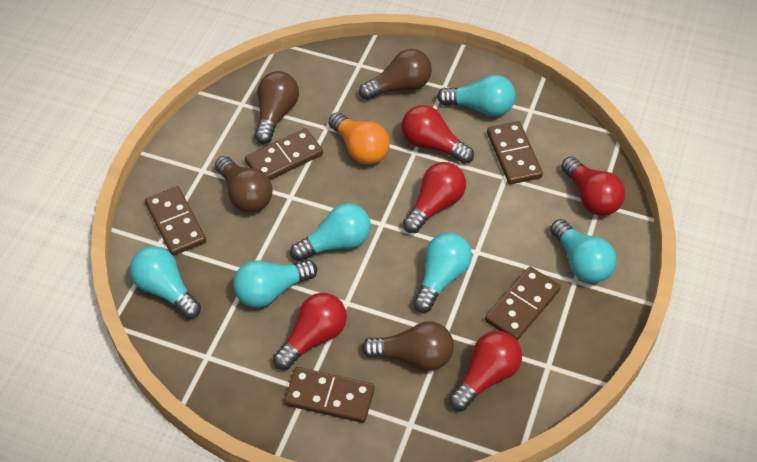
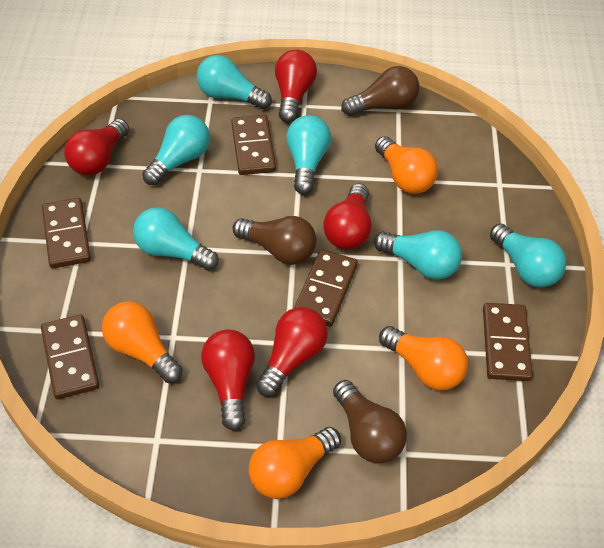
brown light bulb: 4 -> 3
orange light bulb: 1 -> 4

